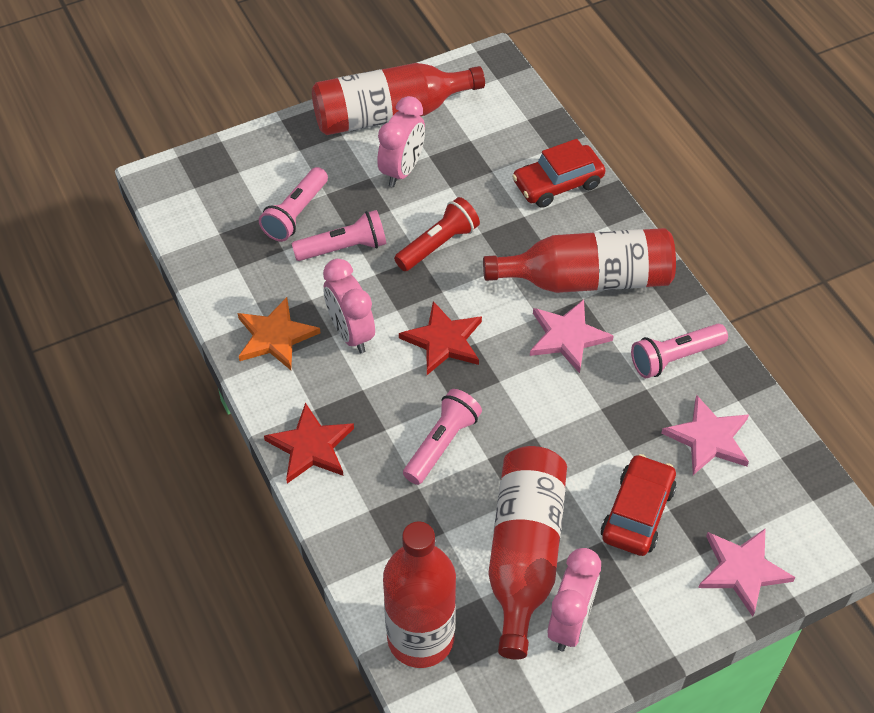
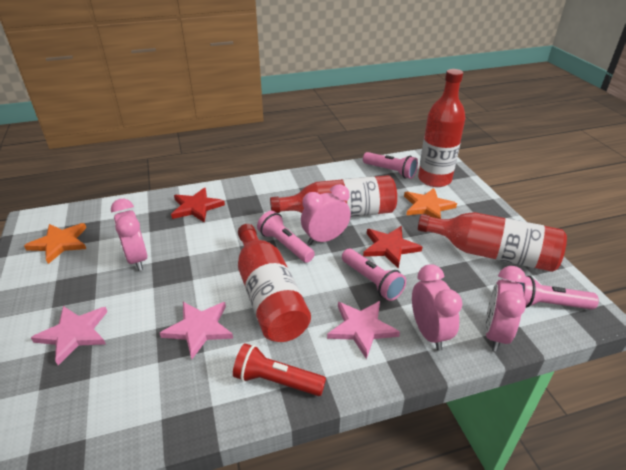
orange star: 1 -> 2
pink clock: 3 -> 4
red car: 2 -> 0

